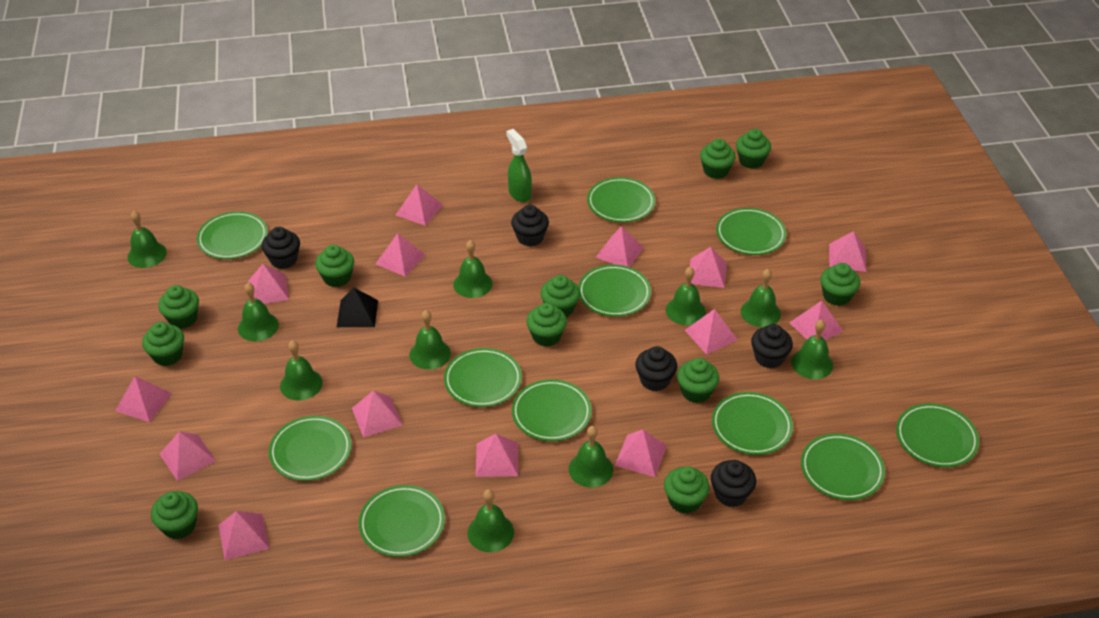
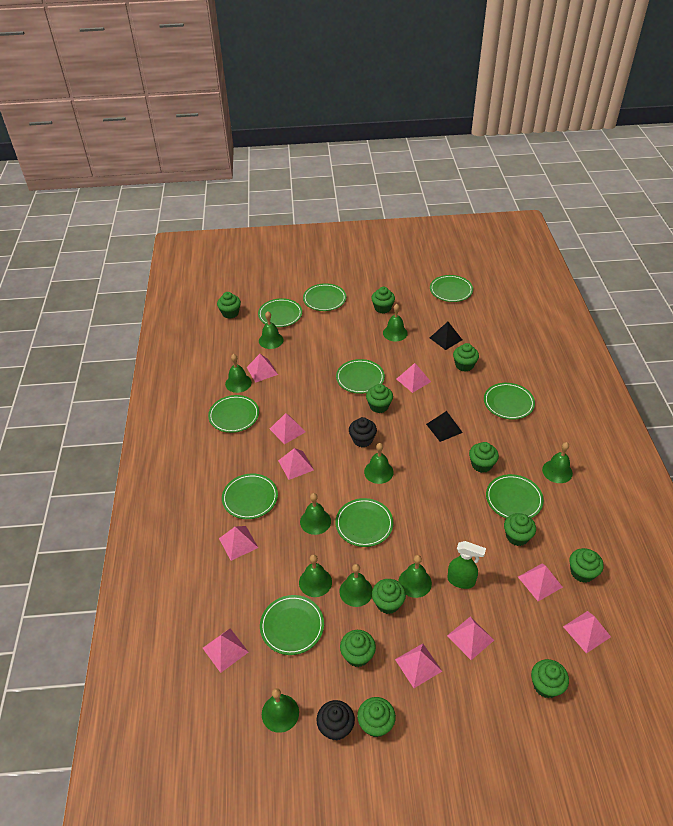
black cupcake: 5 -> 2
black pyramid: 1 -> 2
green plate: 11 -> 10
pink pyramid: 14 -> 10

